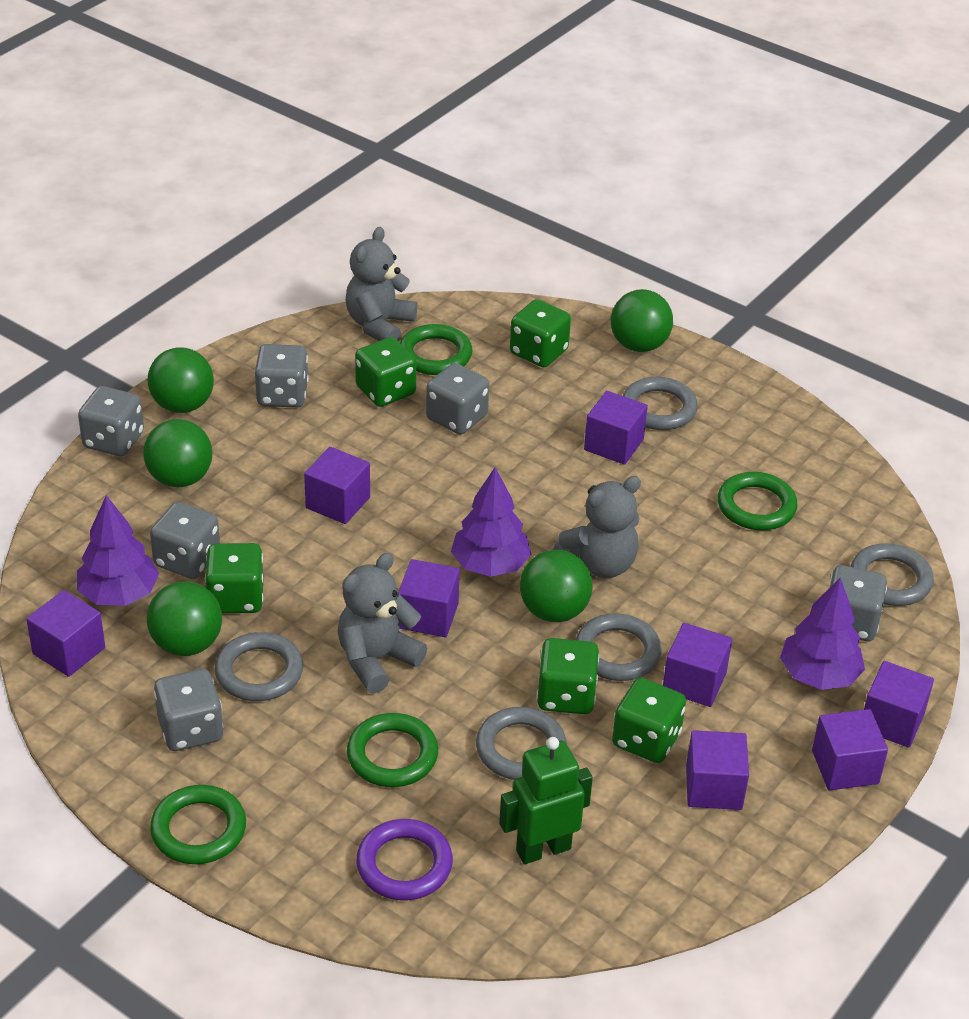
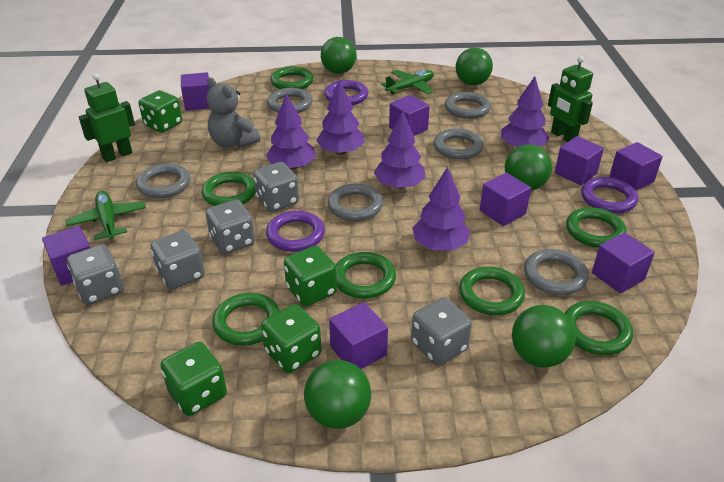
green dice: 5 -> 4
green plane: 0 -> 2
green ring: 4 -> 7
green robot: 1 -> 2
grey dice: 6 -> 5
grey ring: 5 -> 6
grey teddy bear: 3 -> 1
purple ring: 1 -> 3
purple tree: 3 -> 5

